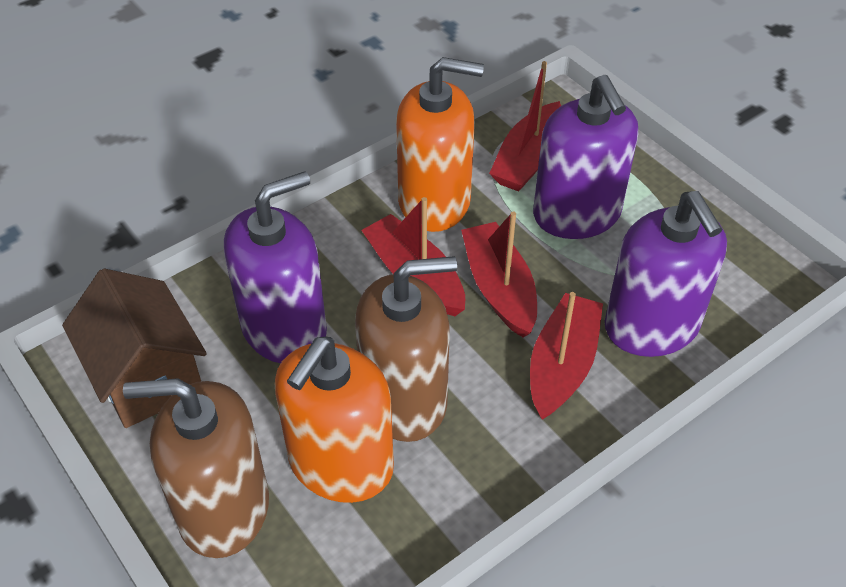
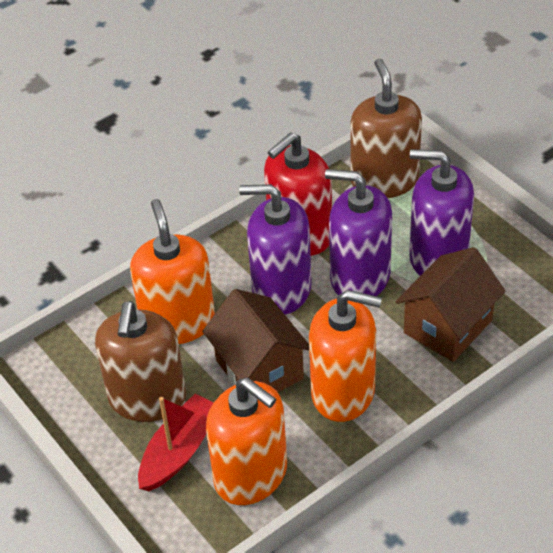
brown house: 1 -> 2
orange soap dispenser: 2 -> 3
red boat: 4 -> 1
red soap dispenser: 0 -> 1

